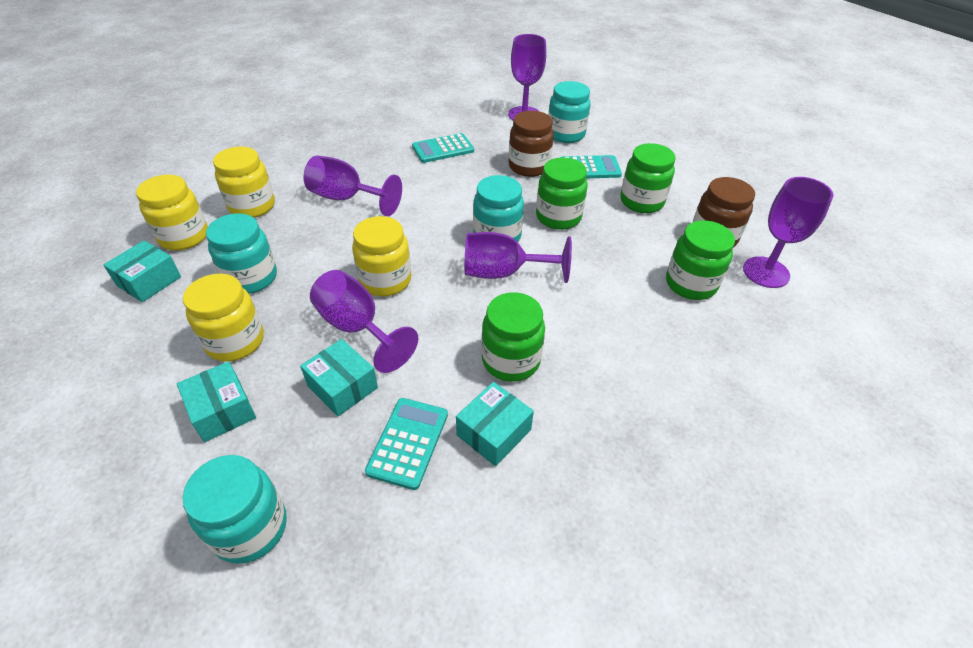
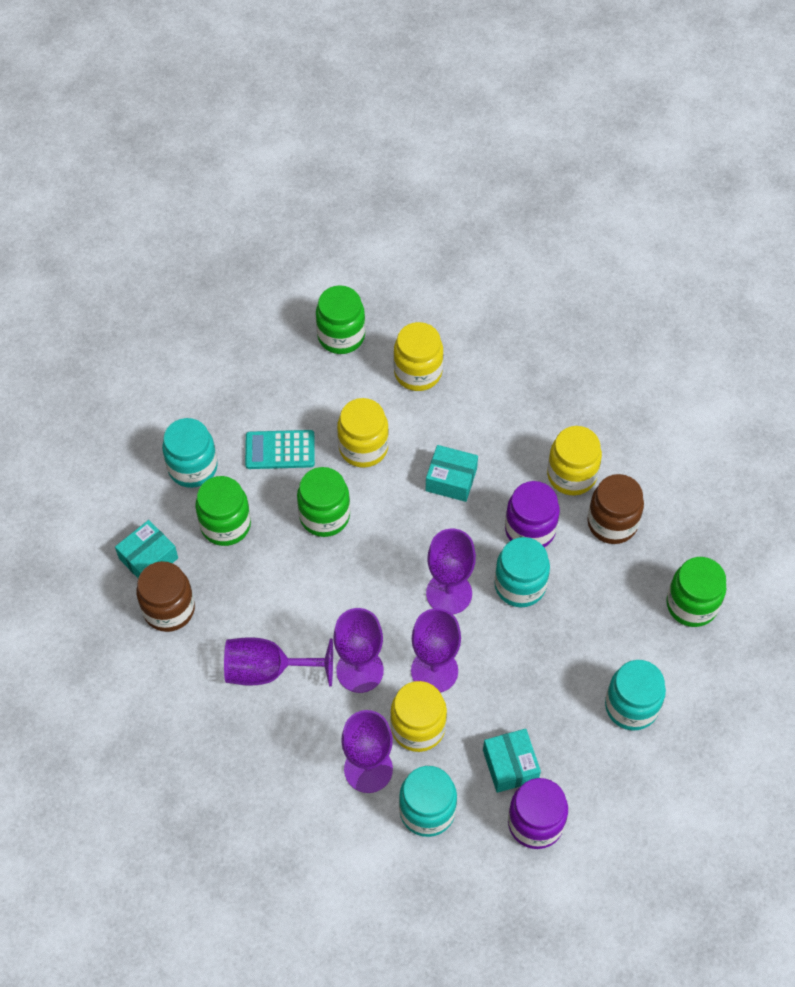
purple jar: 0 -> 2
turquoise box: 4 -> 3
turquoise calculator: 3 -> 1

